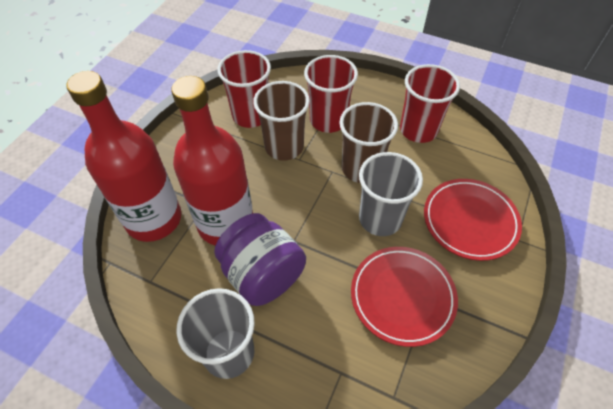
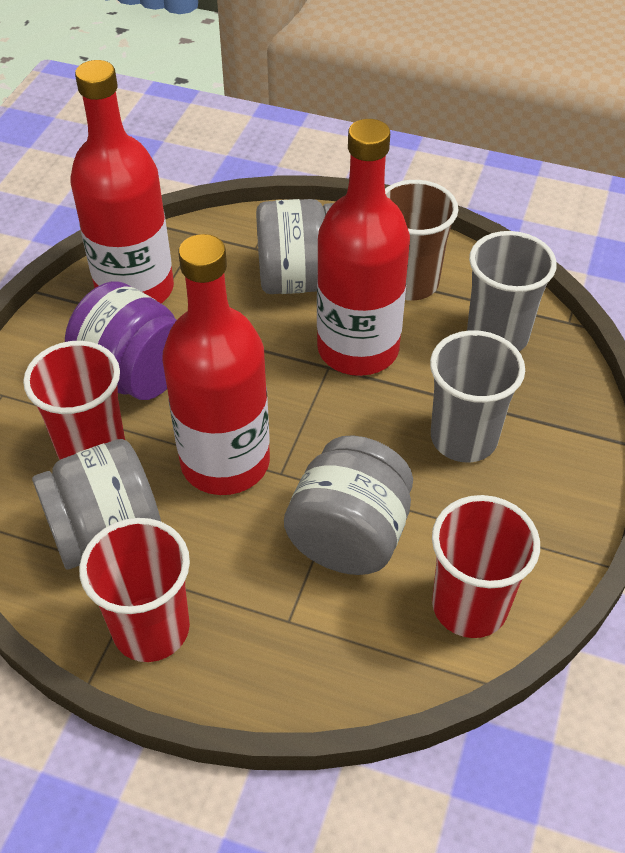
brown cup: 2 -> 1
grey jar: 0 -> 3
red bottle: 2 -> 3
red plate: 2 -> 0

